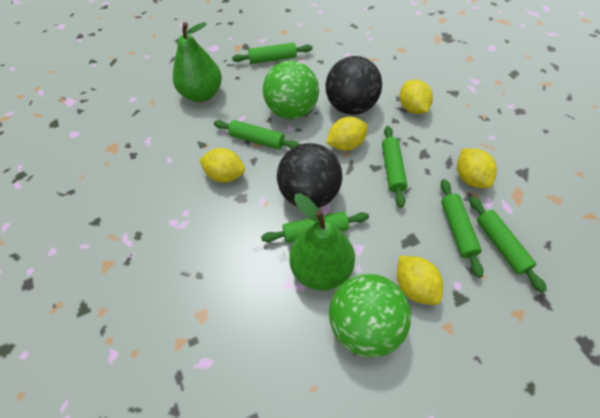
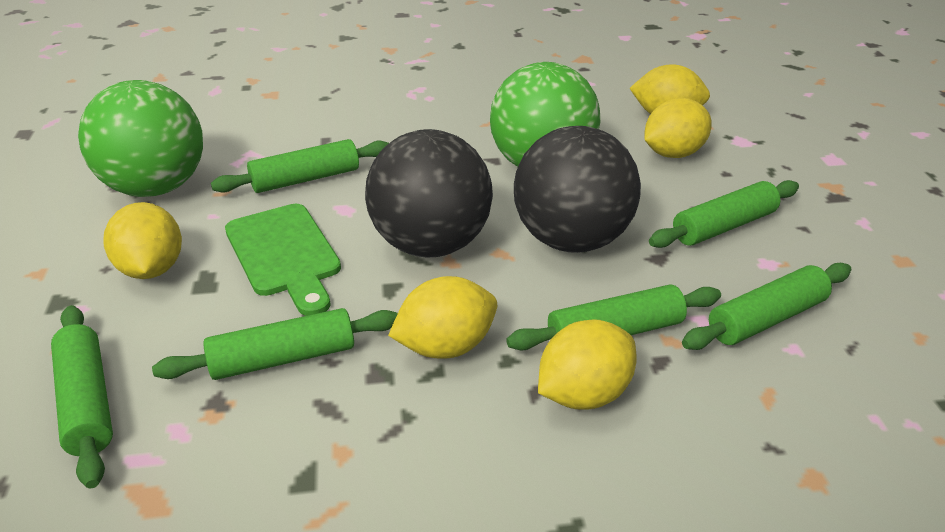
green cutting board: 0 -> 1
green pear: 2 -> 0

